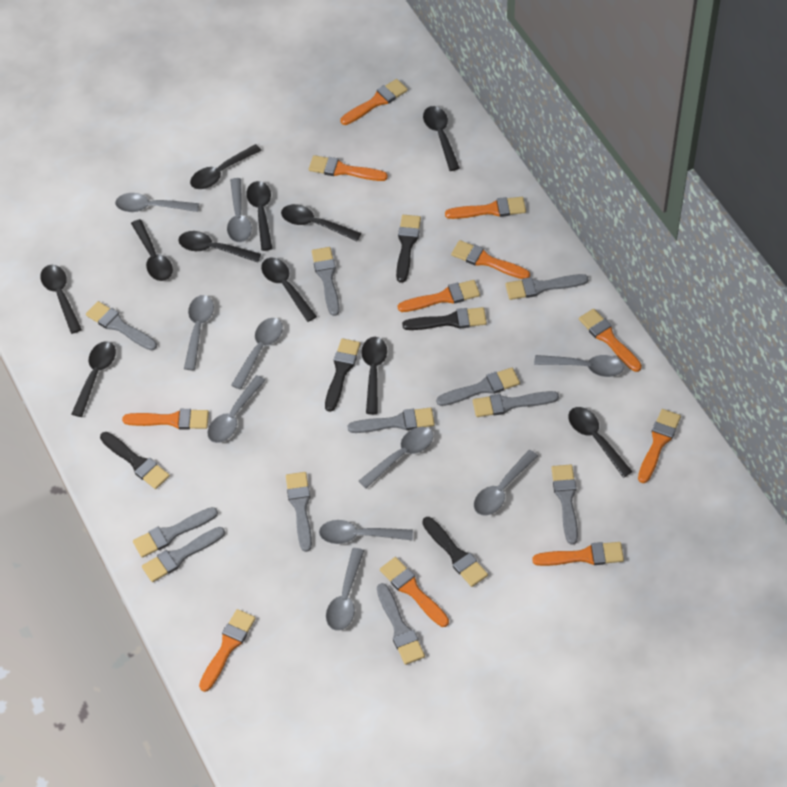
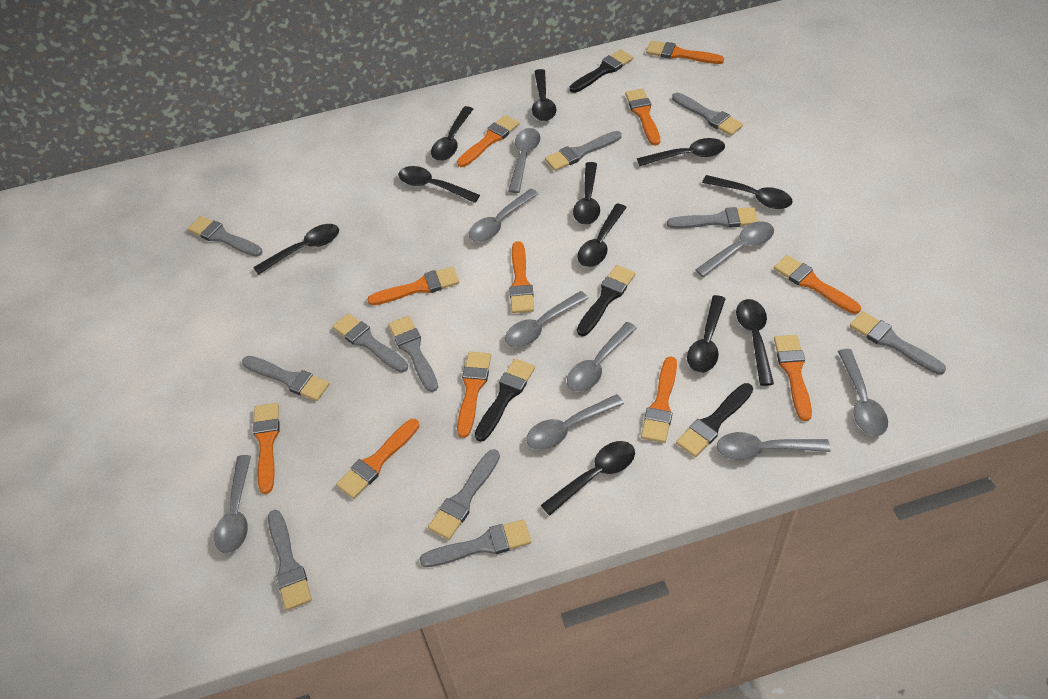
black brush: 5 -> 4
grey spoon: 10 -> 9

